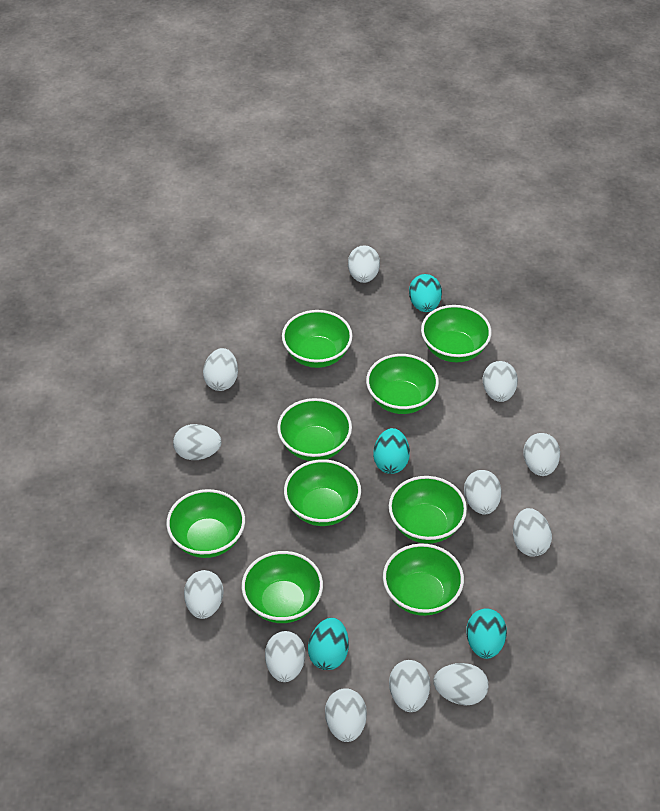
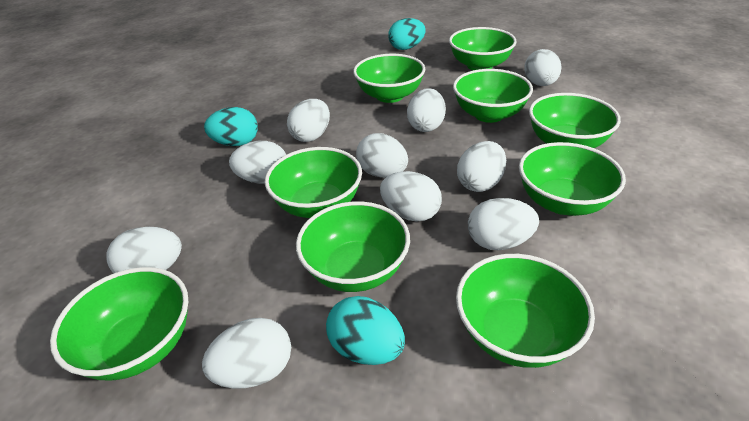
turquoise egg: 4 -> 3
white egg: 12 -> 10

